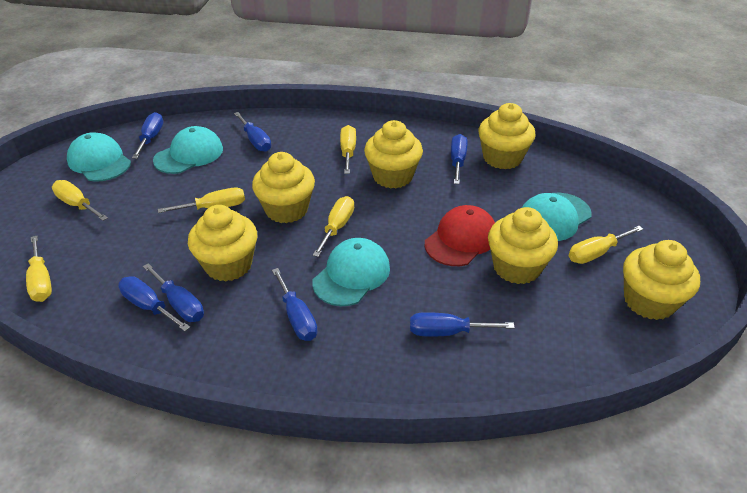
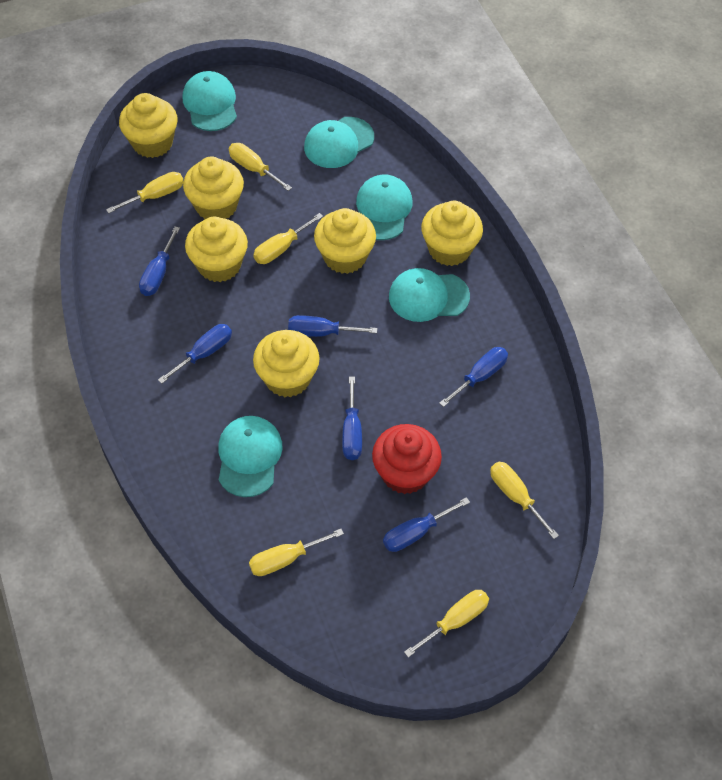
blue screwdriver: 7 -> 6
red cap: 1 -> 0
red cupcake: 0 -> 1
turquoise cap: 4 -> 5

